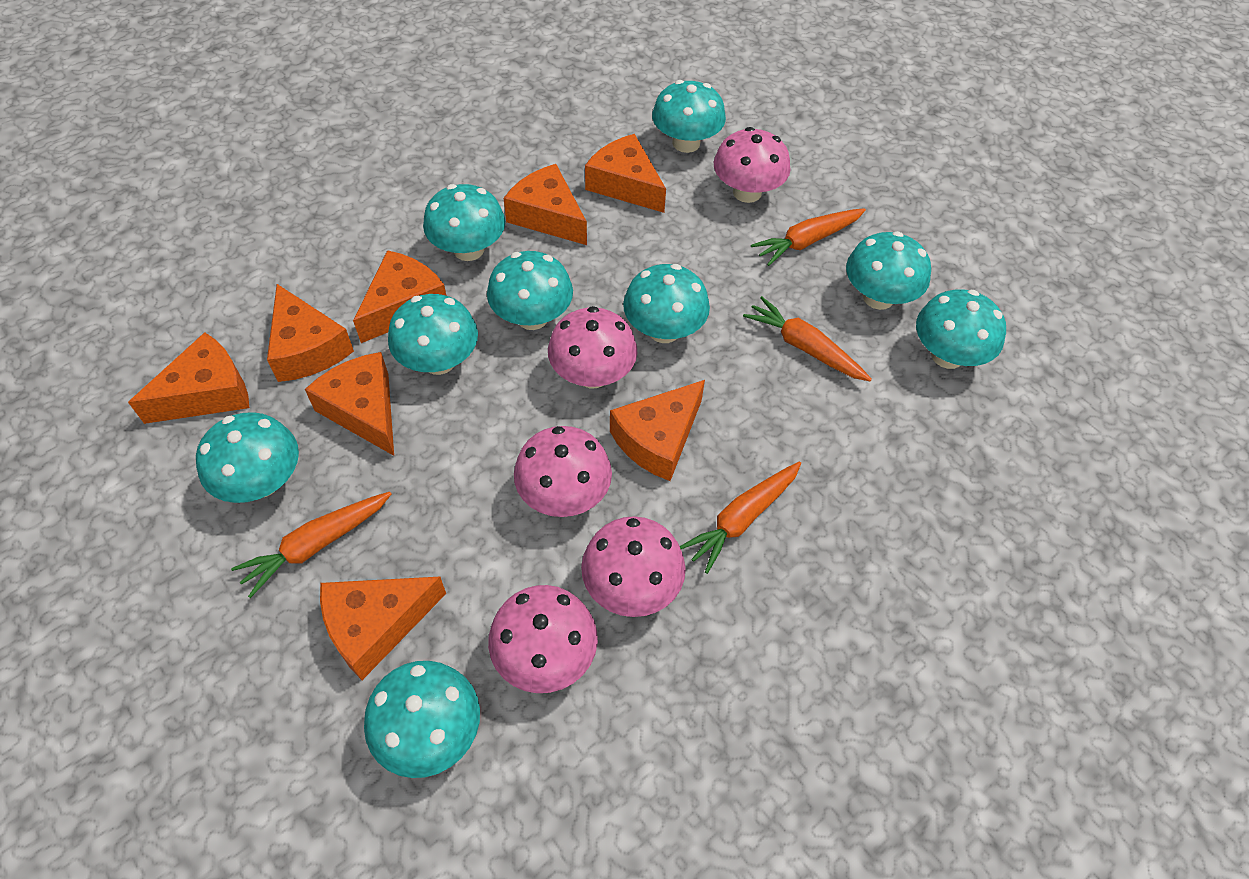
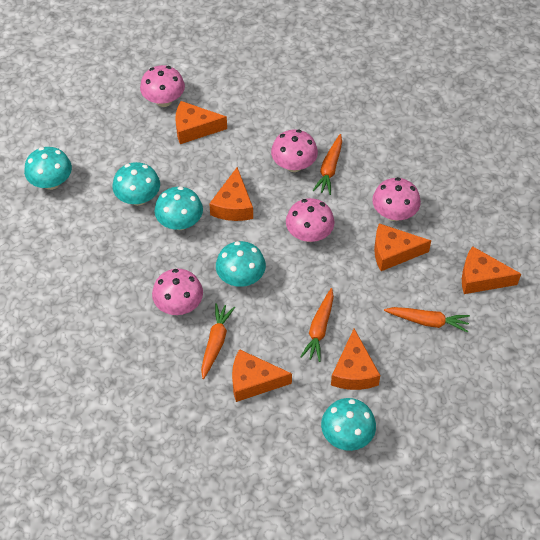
orange cheese: 8 -> 6
turquoise mushroom: 9 -> 5

